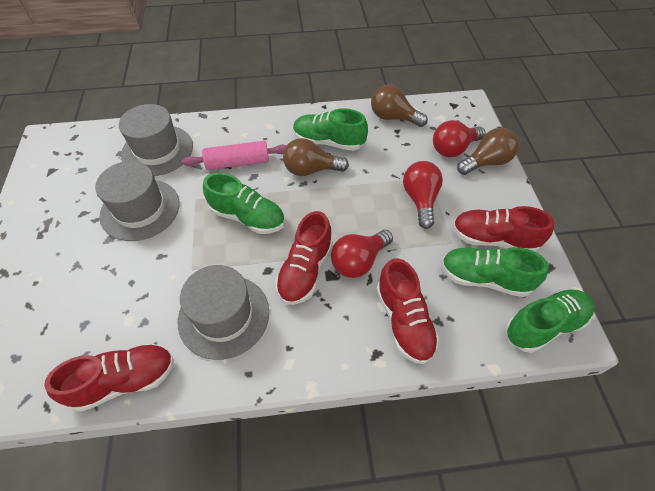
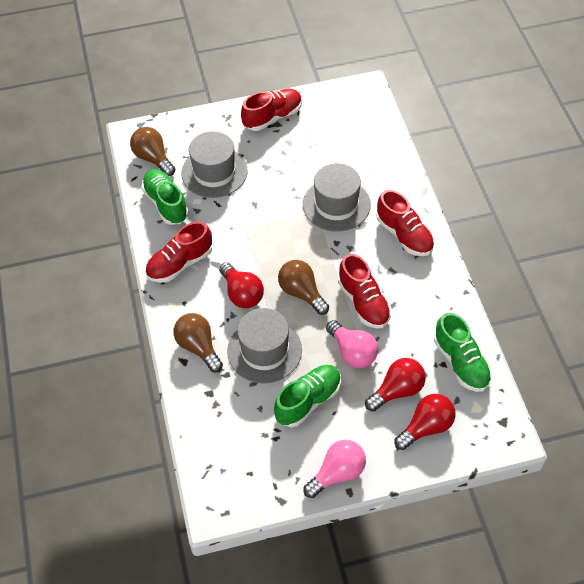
green shoe: 4 -> 3
pink light bulb: 0 -> 2
pink rolling pin: 1 -> 0

